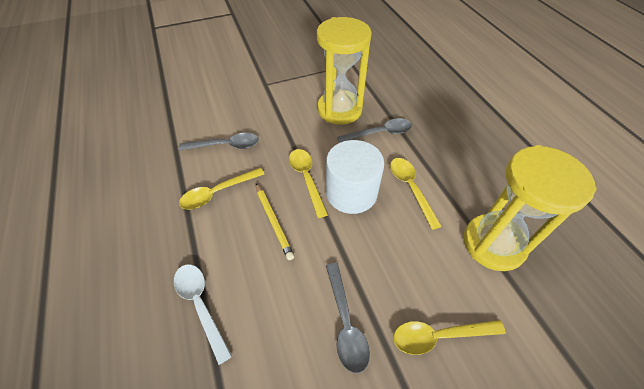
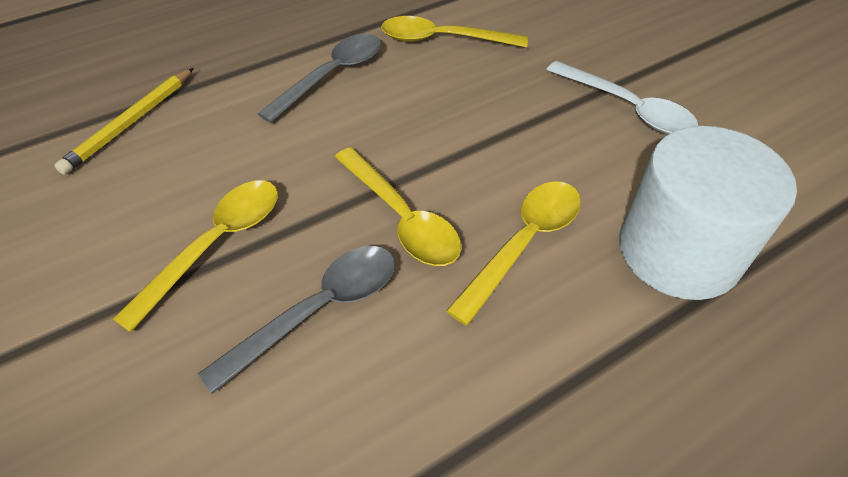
grey spoon: 3 -> 2
yellow hourglass: 2 -> 0

